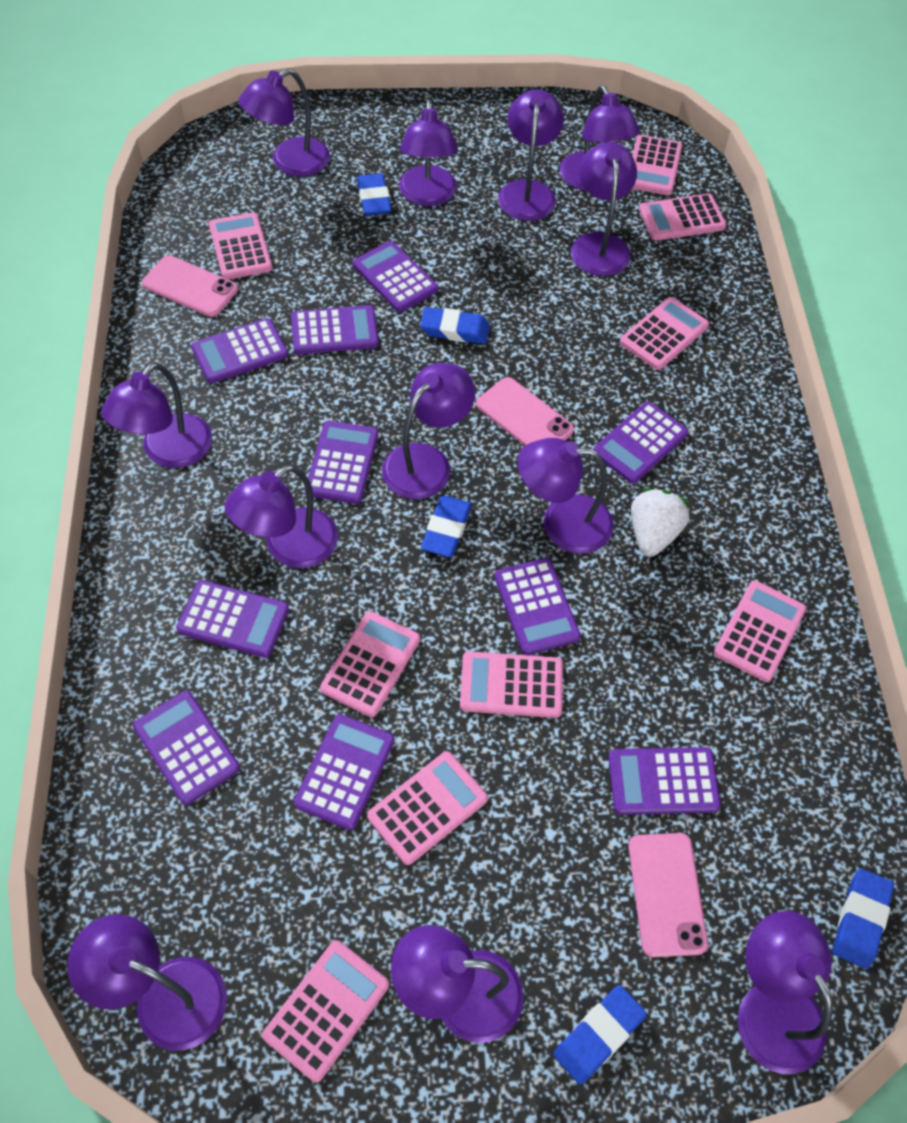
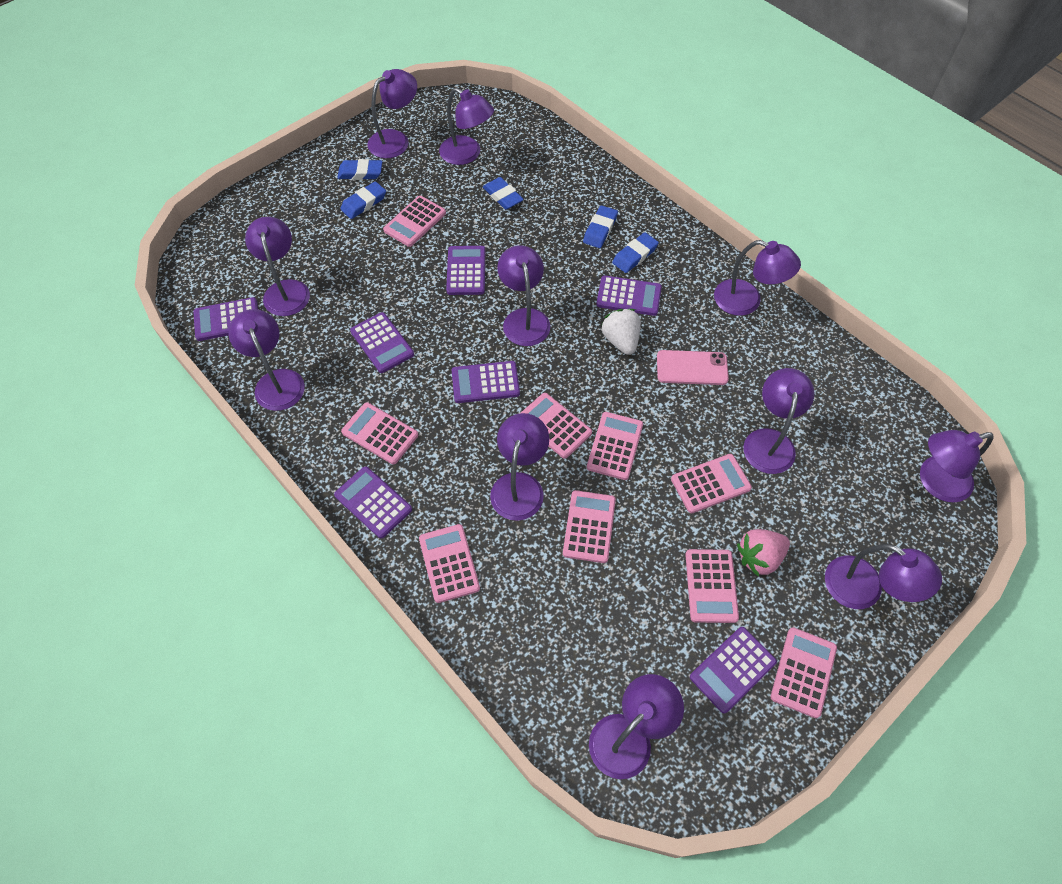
pink phone: 3 -> 1
pink strawberry: 0 -> 1
purple calculator: 10 -> 7
purple lamp: 12 -> 11

